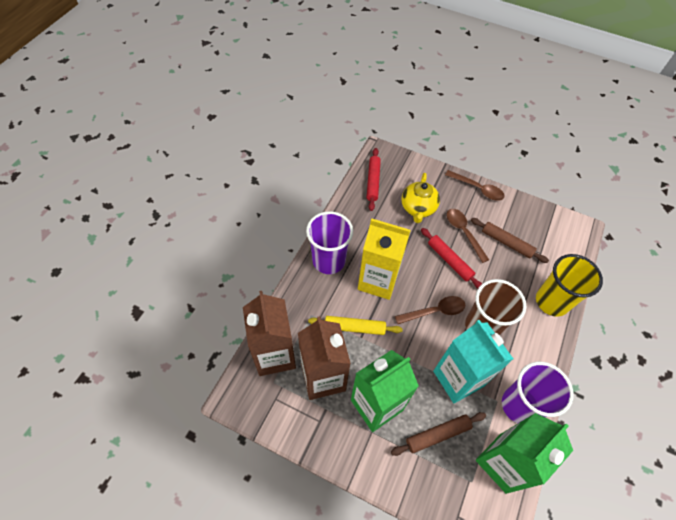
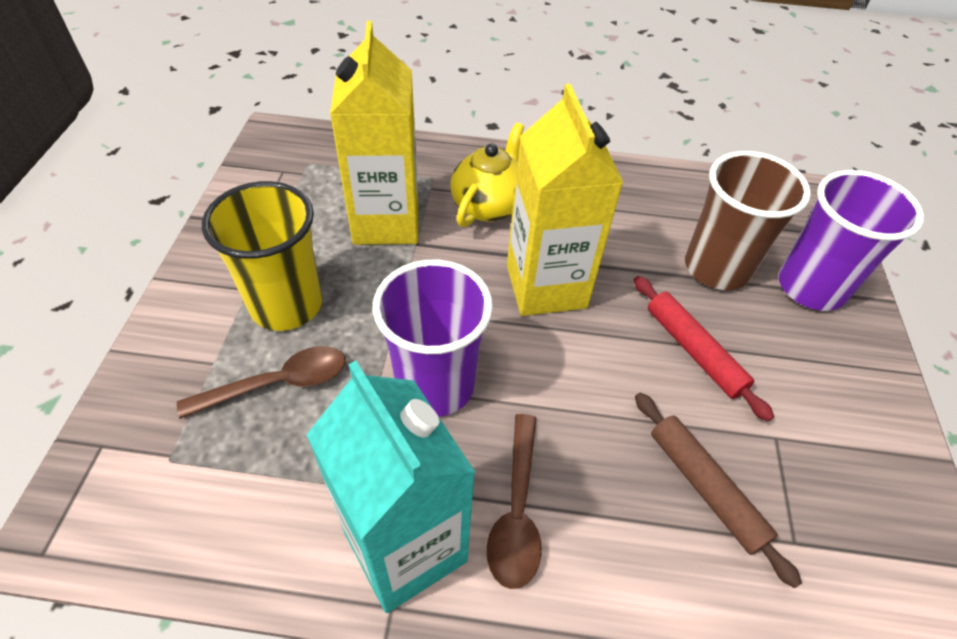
brown carton: 2 -> 0
brown rolling pin: 2 -> 1
brown spoon: 3 -> 2
green carton: 2 -> 0
red rolling pin: 2 -> 1
yellow carton: 1 -> 2
yellow rolling pin: 1 -> 0

